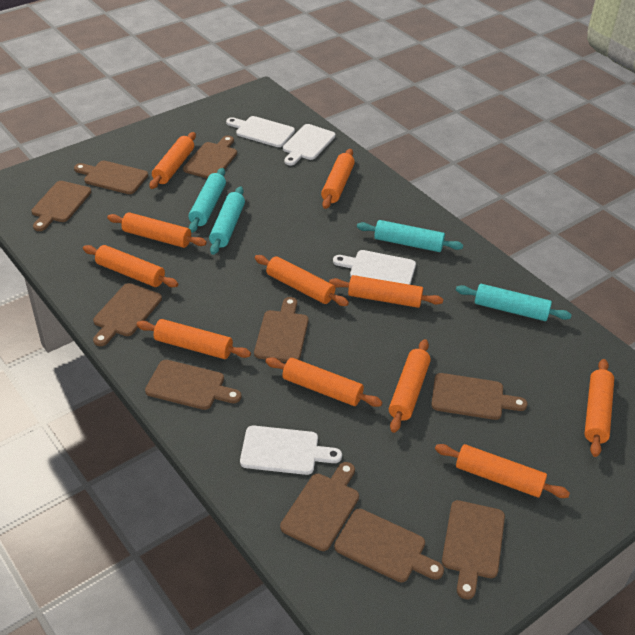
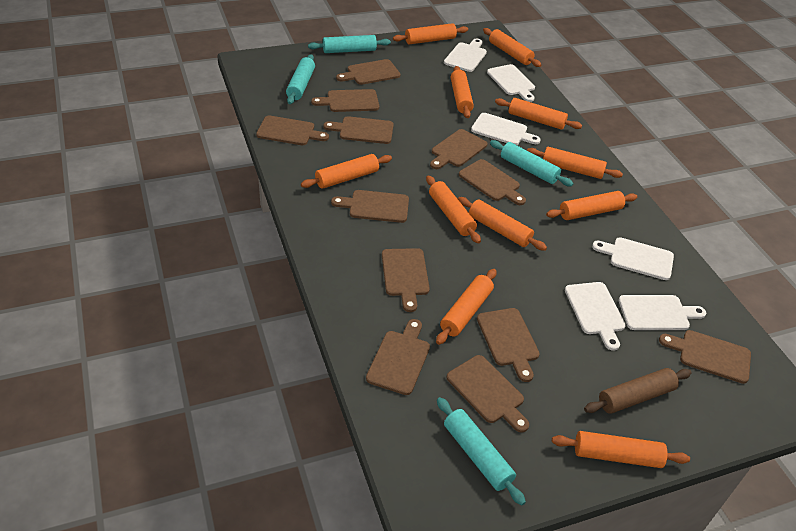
brown cutting board: 10 -> 12
brown rolling pin: 0 -> 1
white cutting board: 4 -> 6

